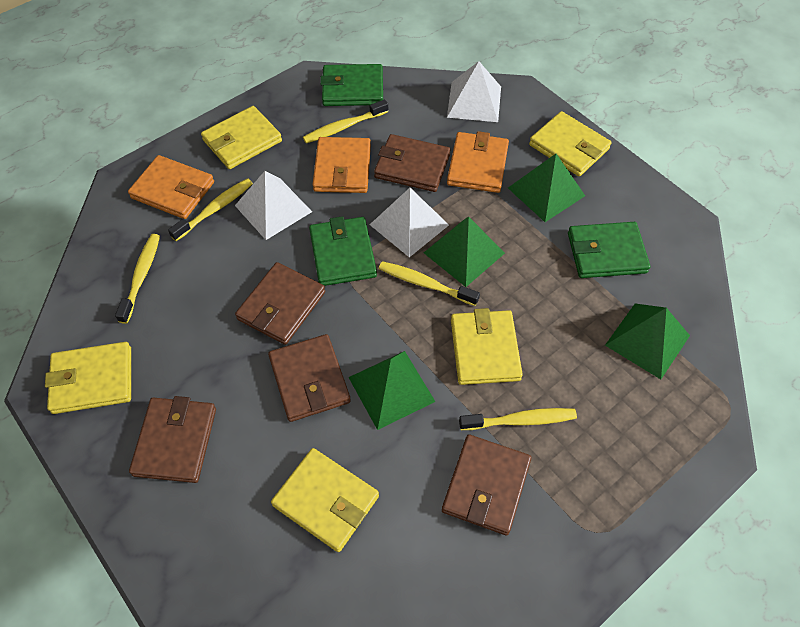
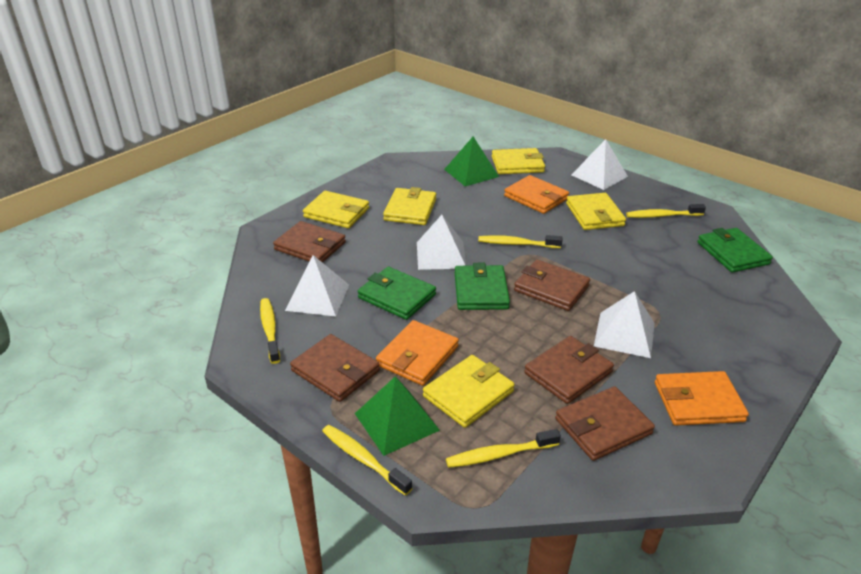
green pyramid: 4 -> 2
white pyramid: 3 -> 4

